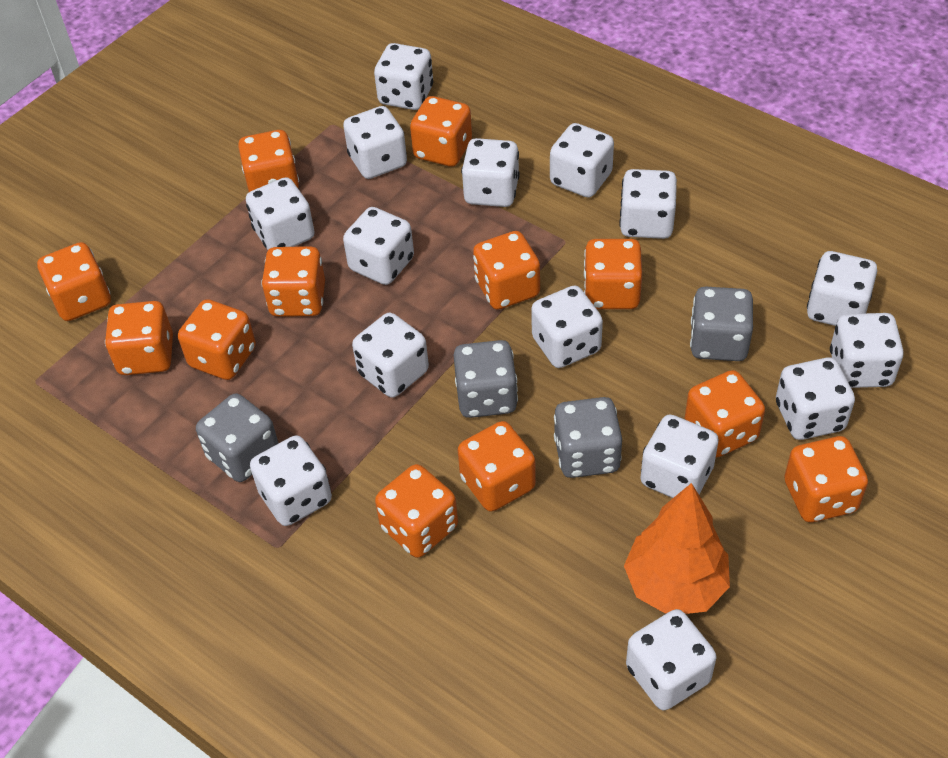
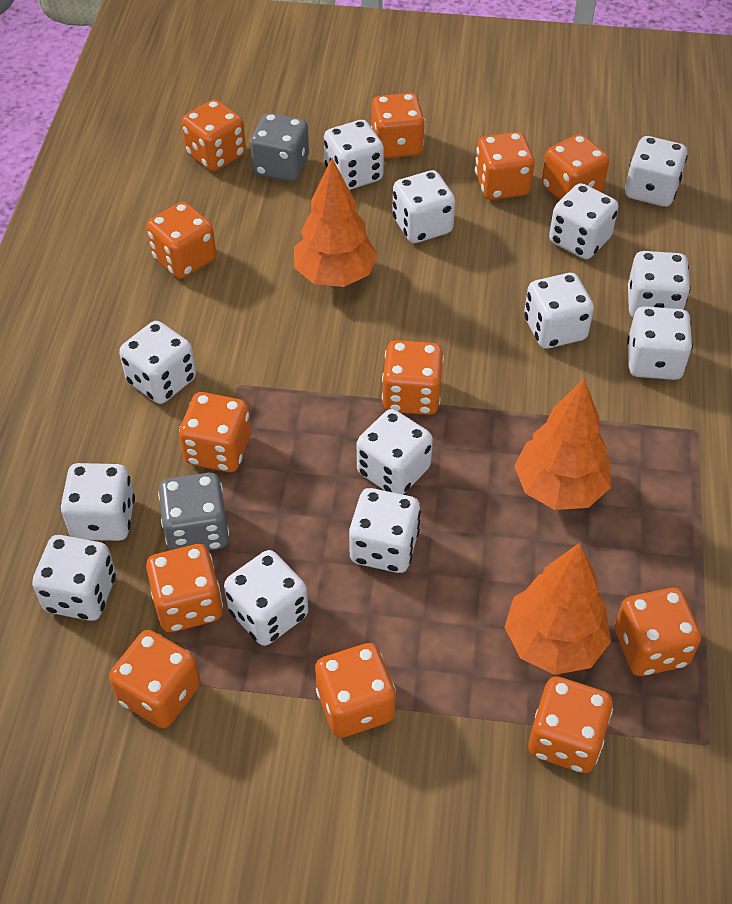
grey dice: 4 -> 2
orange tree: 1 -> 3
white dice: 15 -> 13

